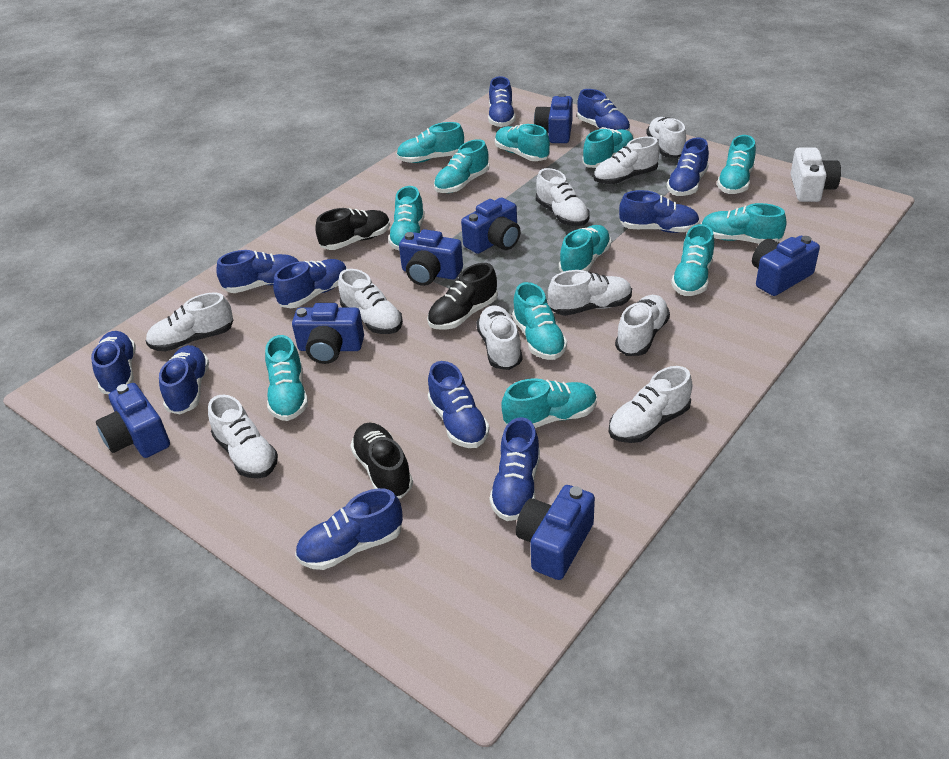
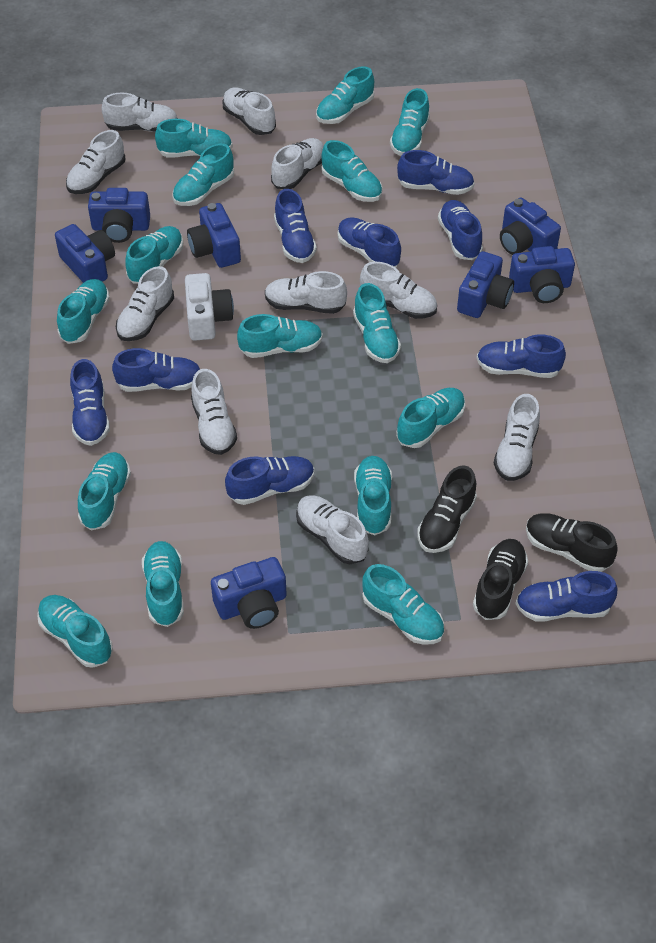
blue shoe: 11 -> 9
turquoise shoe: 12 -> 15

